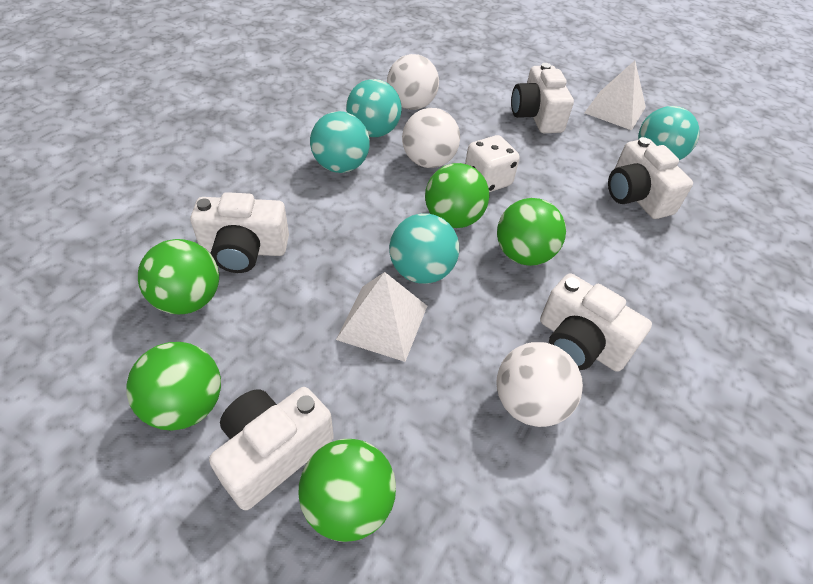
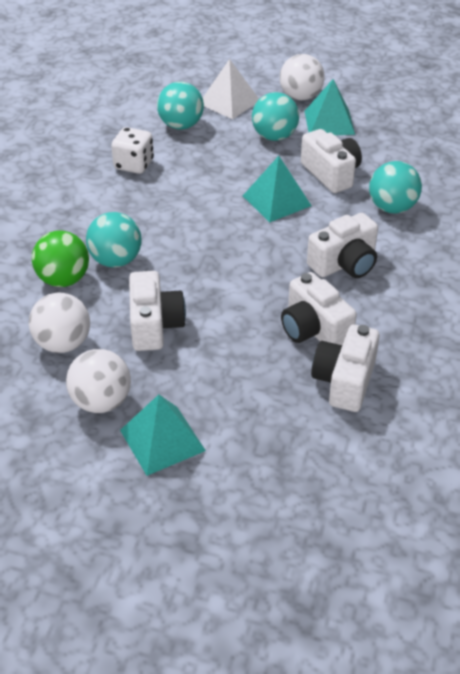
green ball: 5 -> 1
turquoise pyramid: 0 -> 3
white pyramid: 2 -> 1

